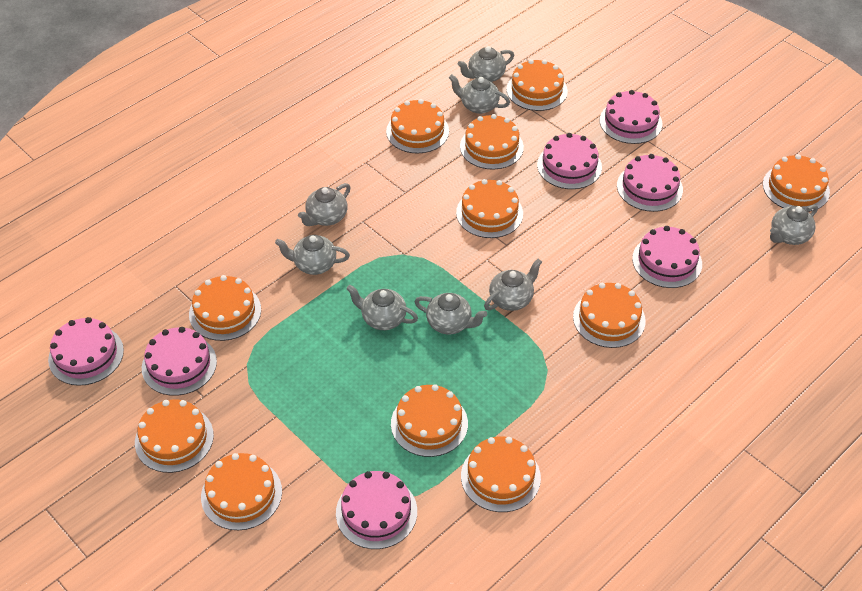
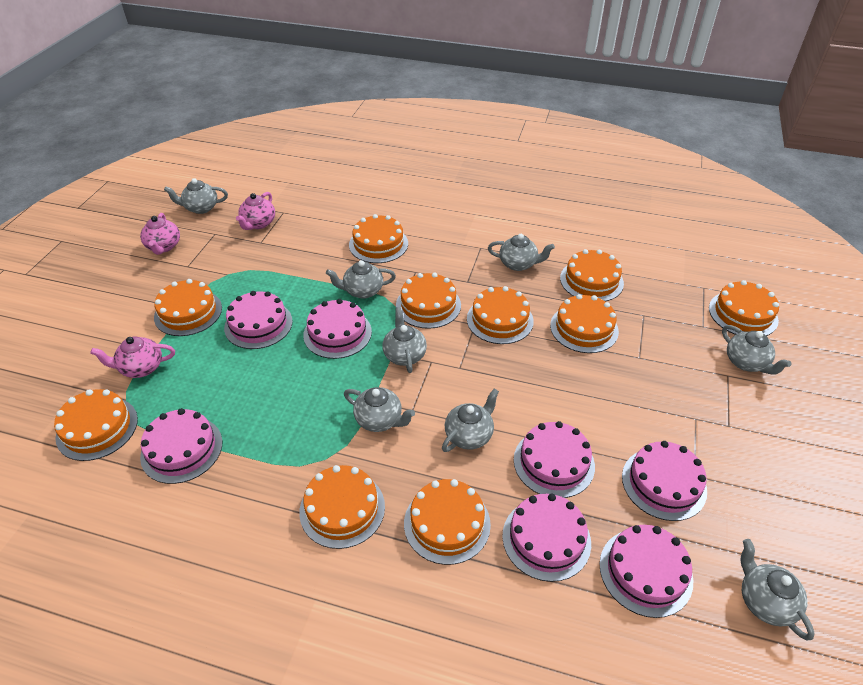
orange cake: 11 -> 10
pink teapot: 0 -> 3

